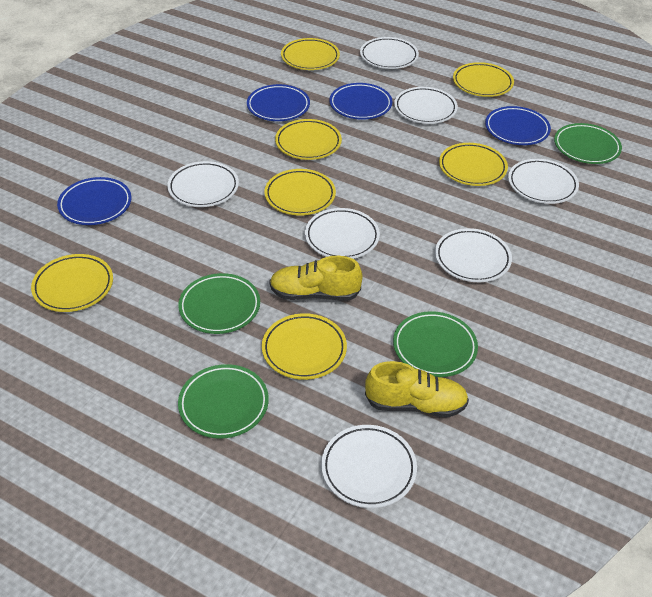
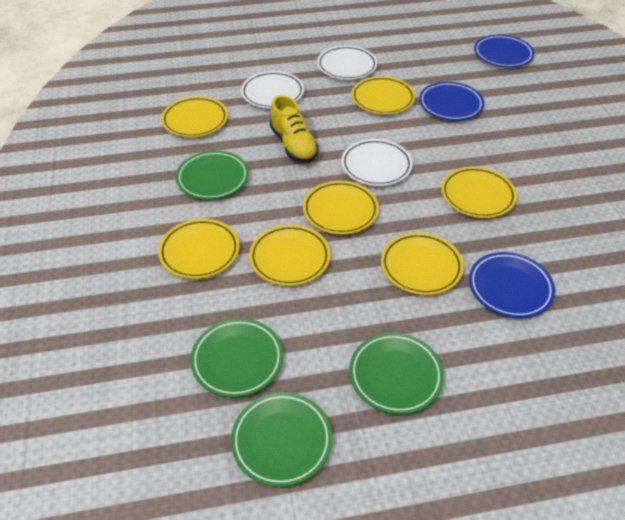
blue plate: 4 -> 3
white plate: 7 -> 3
yellow shoe: 2 -> 1

